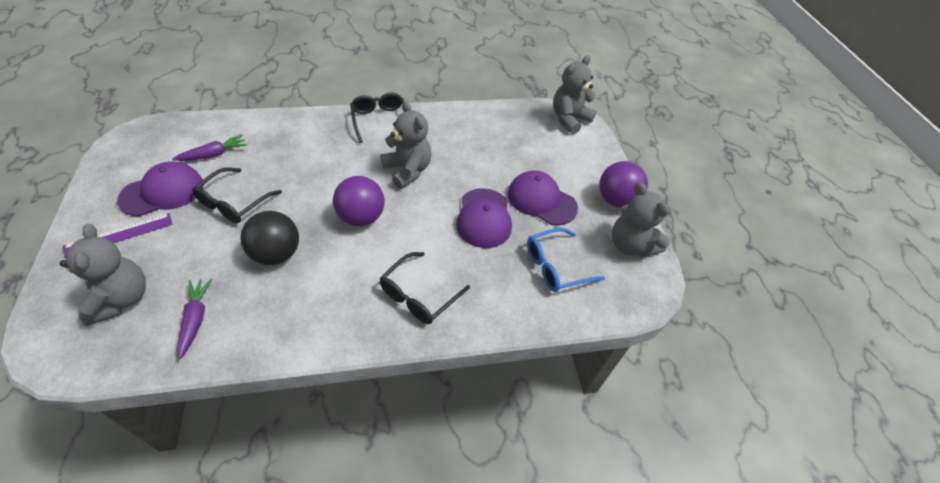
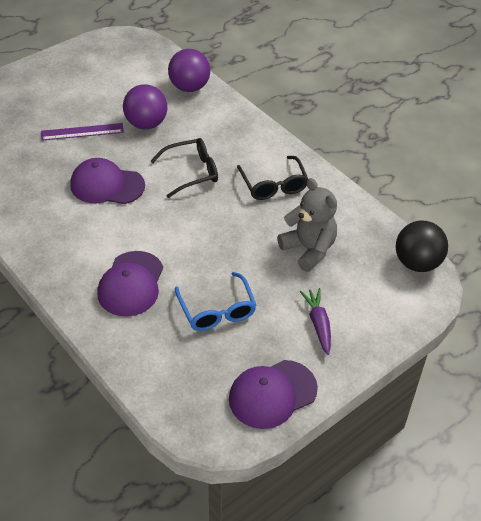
black glasses: 3 -> 2
grey teddy bear: 4 -> 1
purple carrot: 2 -> 1

